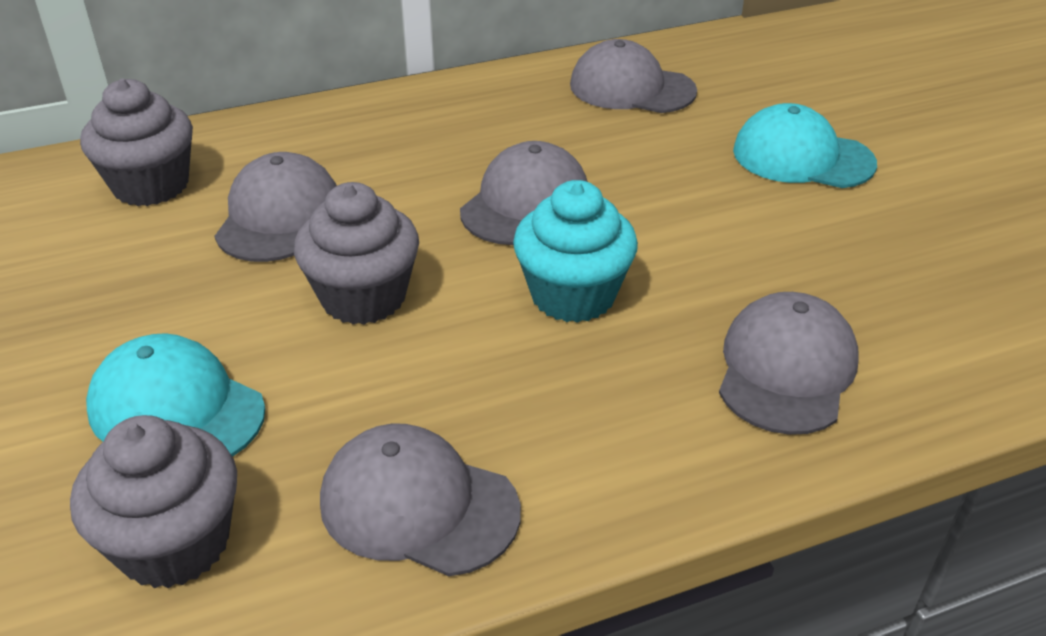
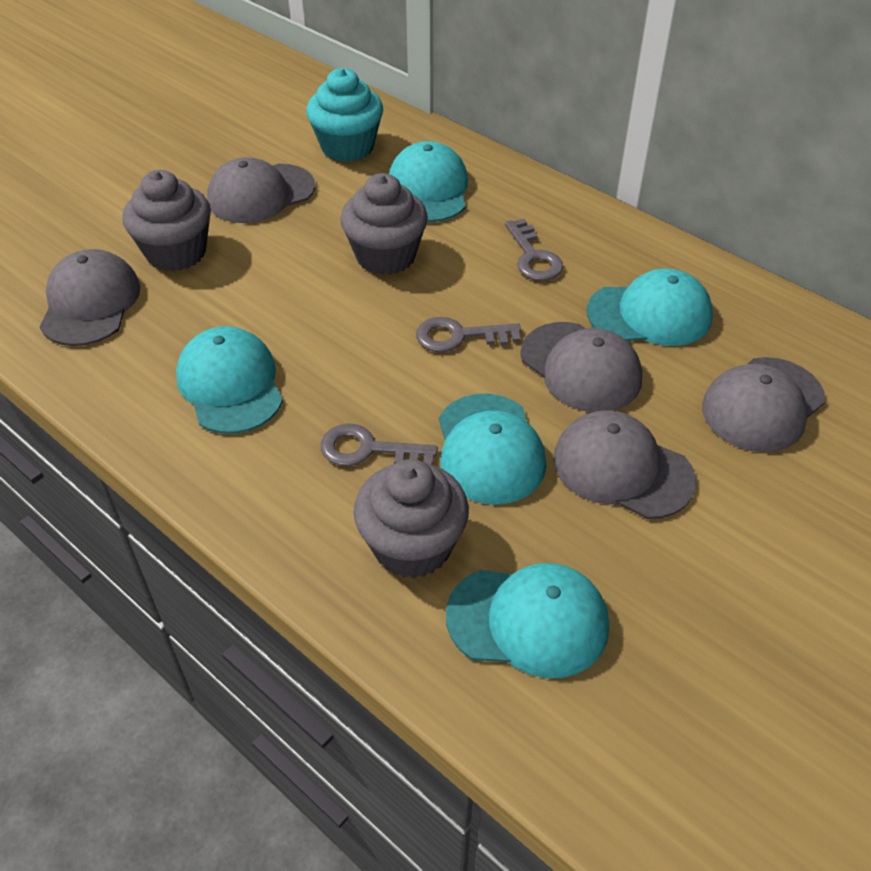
grey key: 0 -> 3
turquoise cap: 2 -> 5

